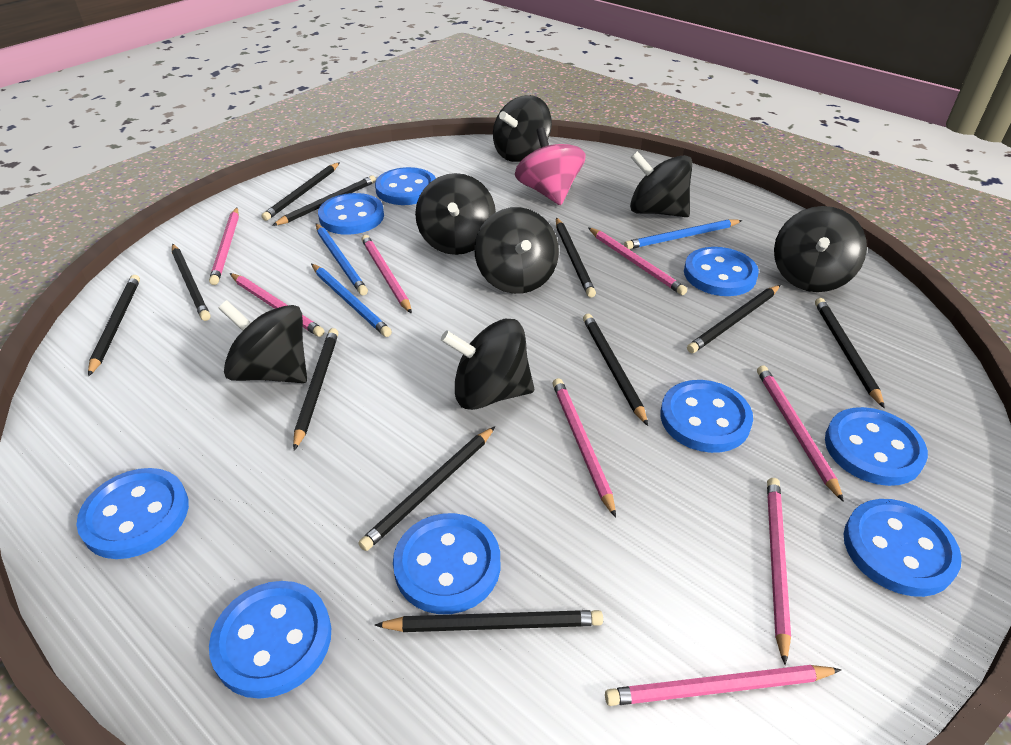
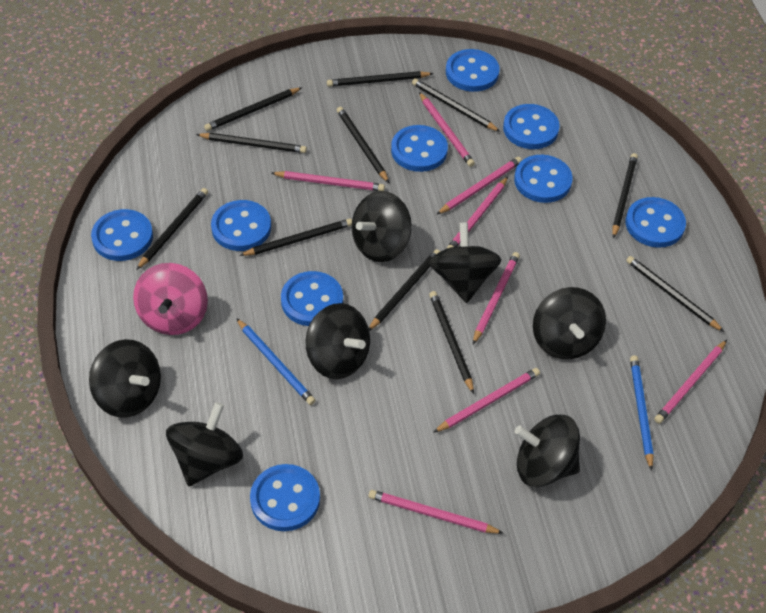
blue pencil: 3 -> 2

